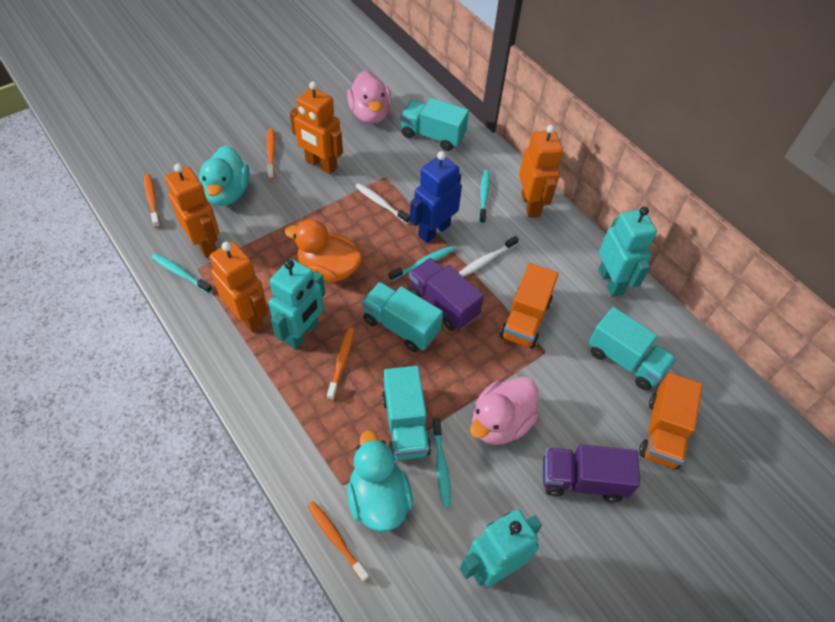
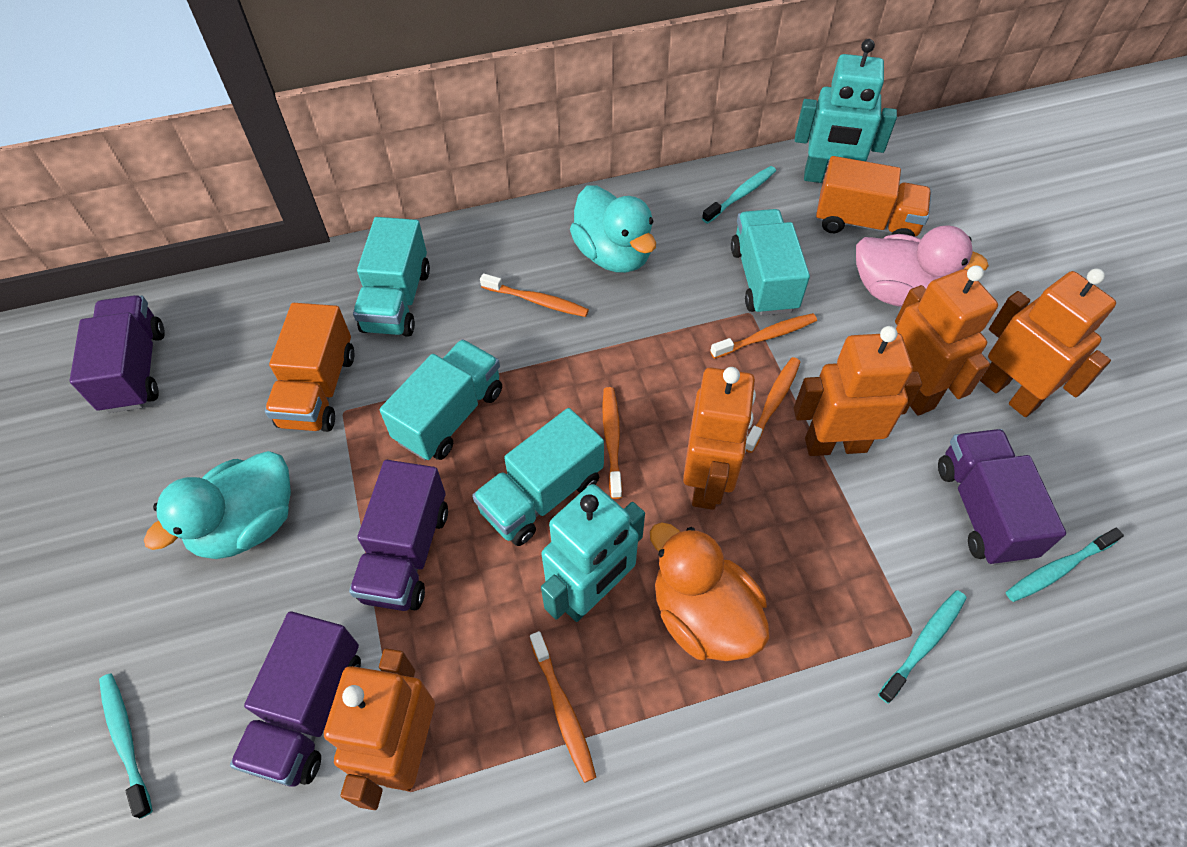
blue robot: 1 -> 0
orange robot: 4 -> 5
orange toothbrush: 4 -> 5
pink duck: 2 -> 1
purple truck: 2 -> 4
turquoise robot: 3 -> 2
white toothbrush: 2 -> 0

